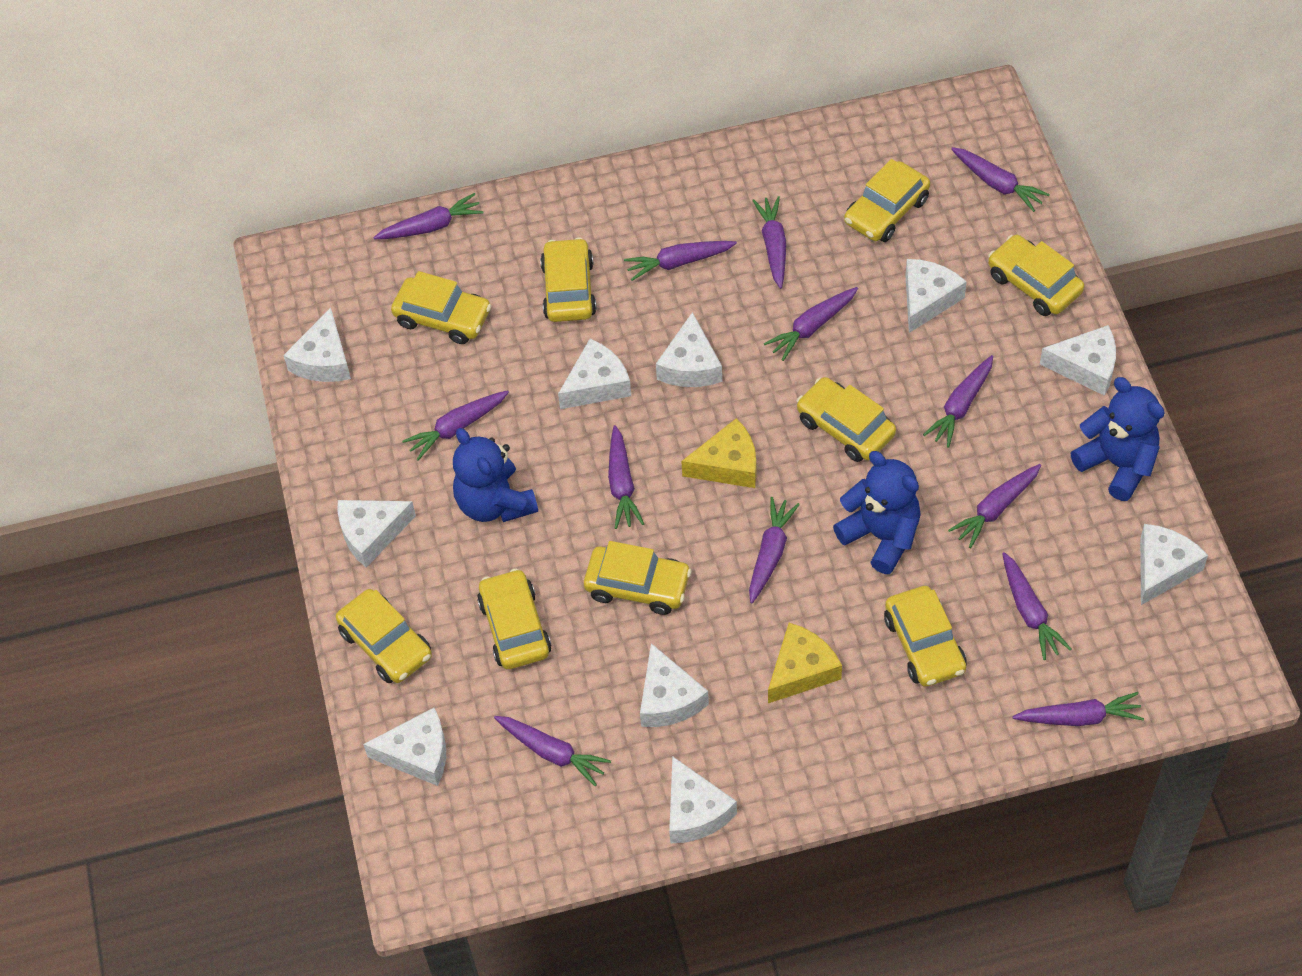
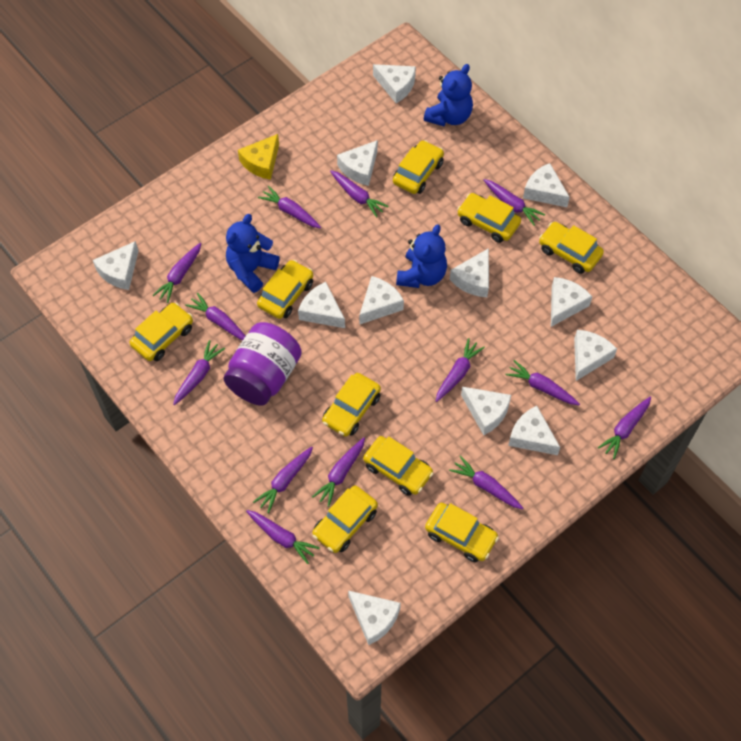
purple jar: 0 -> 1
white cheese: 10 -> 12
yellow cheese: 2 -> 1

